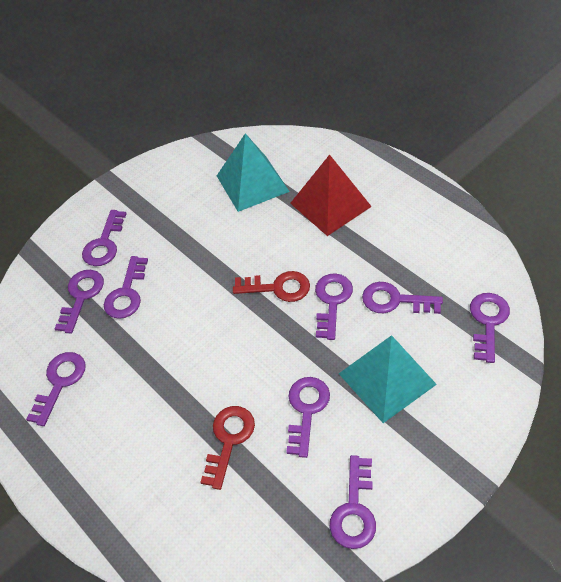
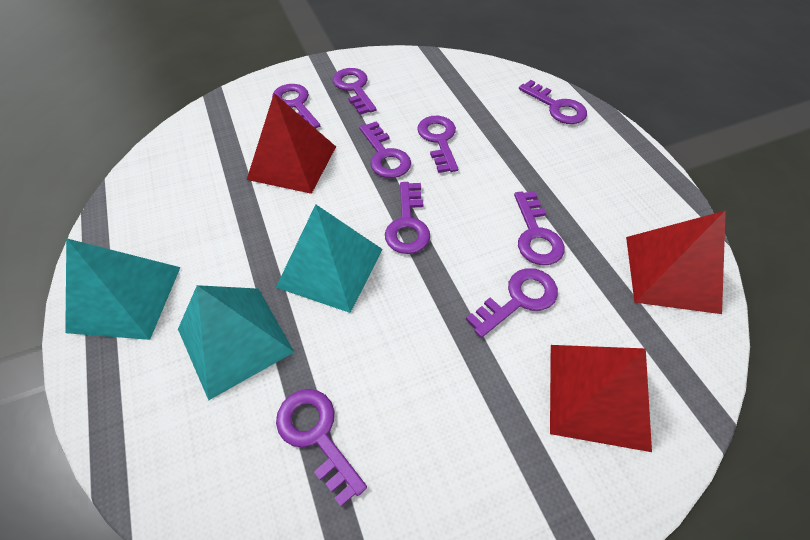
red key: 2 -> 0
red pyramid: 1 -> 3
turquoise pyramid: 2 -> 3

